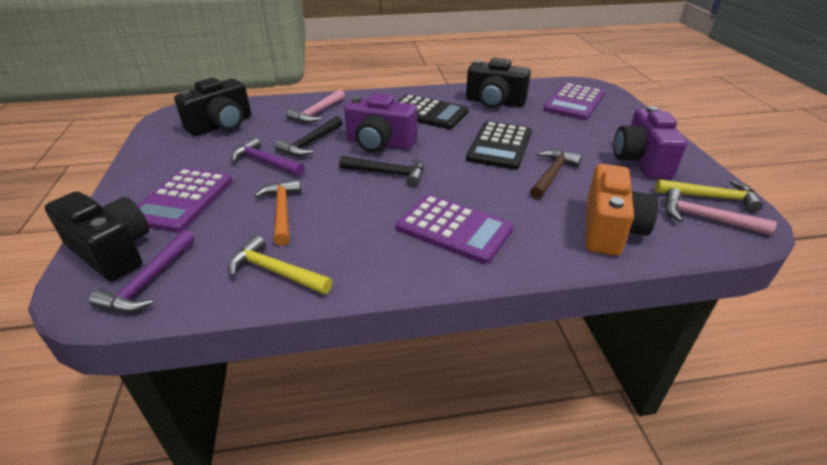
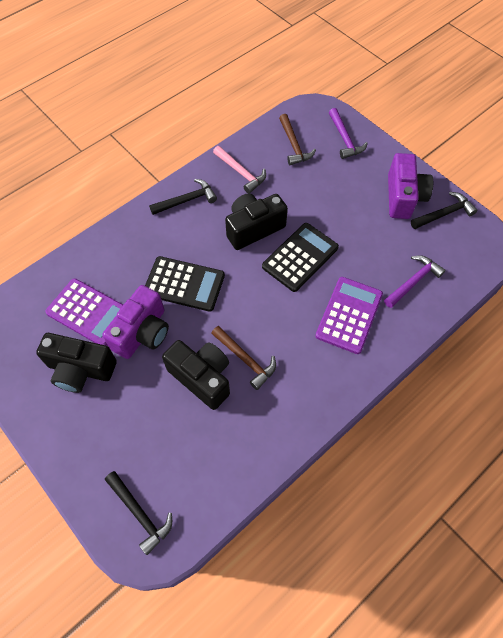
black hammer: 2 -> 3
brown hammer: 1 -> 2
orange camera: 1 -> 0
orange hammer: 1 -> 0
pink hammer: 2 -> 1
purple calculator: 3 -> 2
yellow hammer: 2 -> 0

